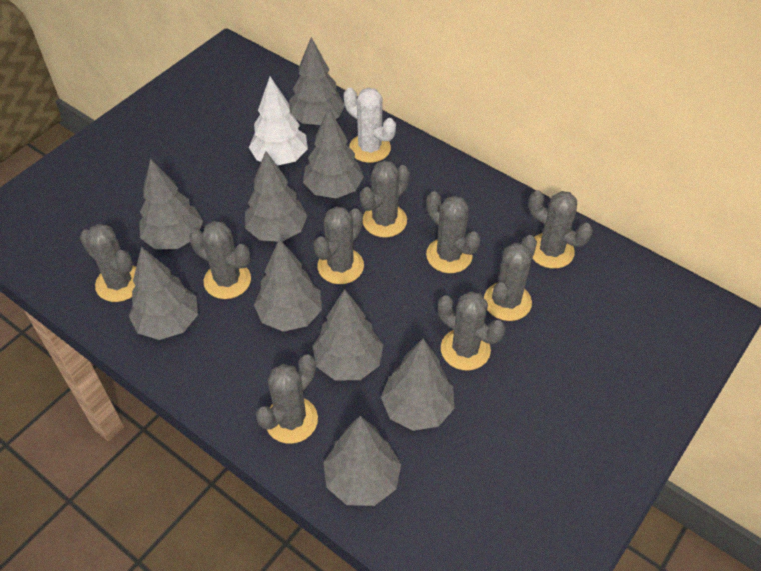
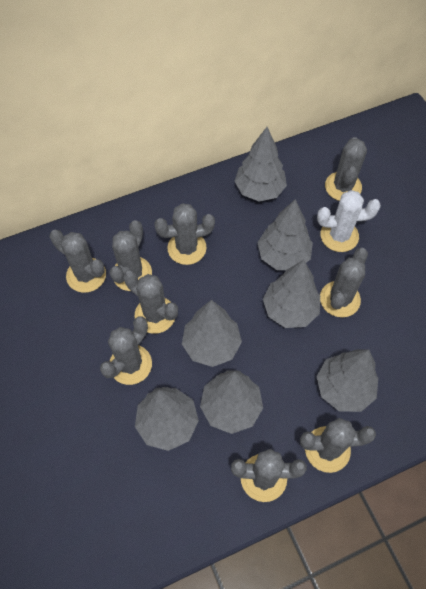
grey tree: 9 -> 7
white tree: 1 -> 0

